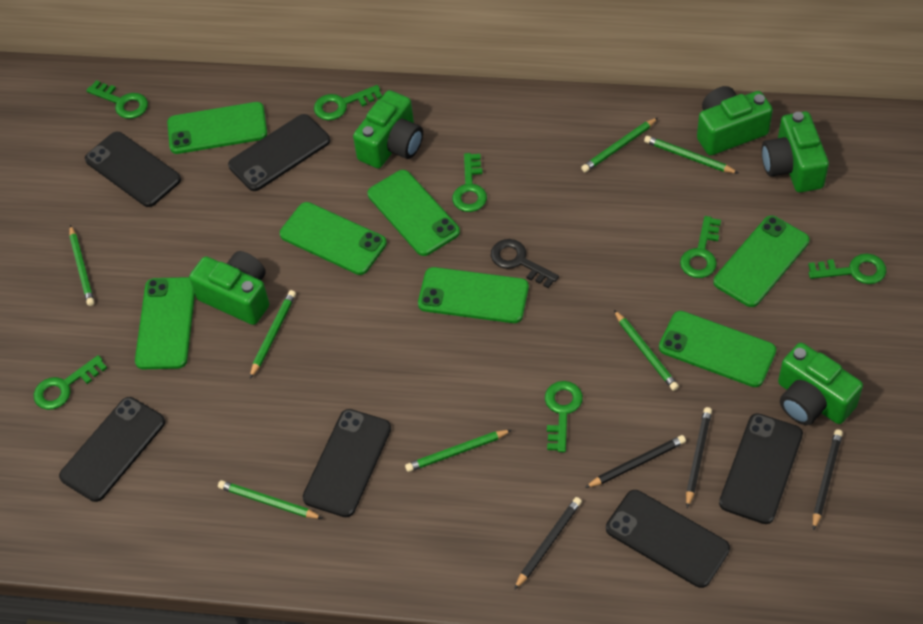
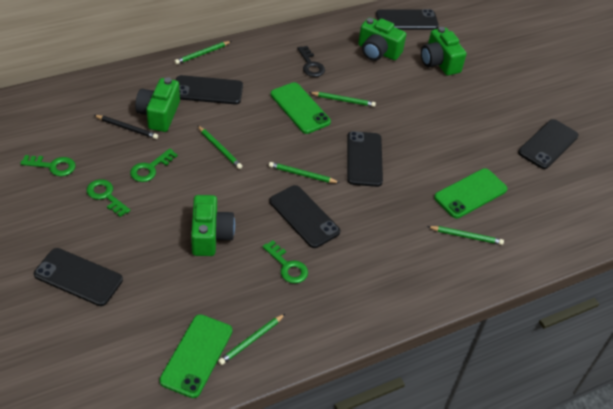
black pencil: 4 -> 1
green camera: 5 -> 4
green key: 7 -> 4
green pencil: 7 -> 6
green phone: 7 -> 3

